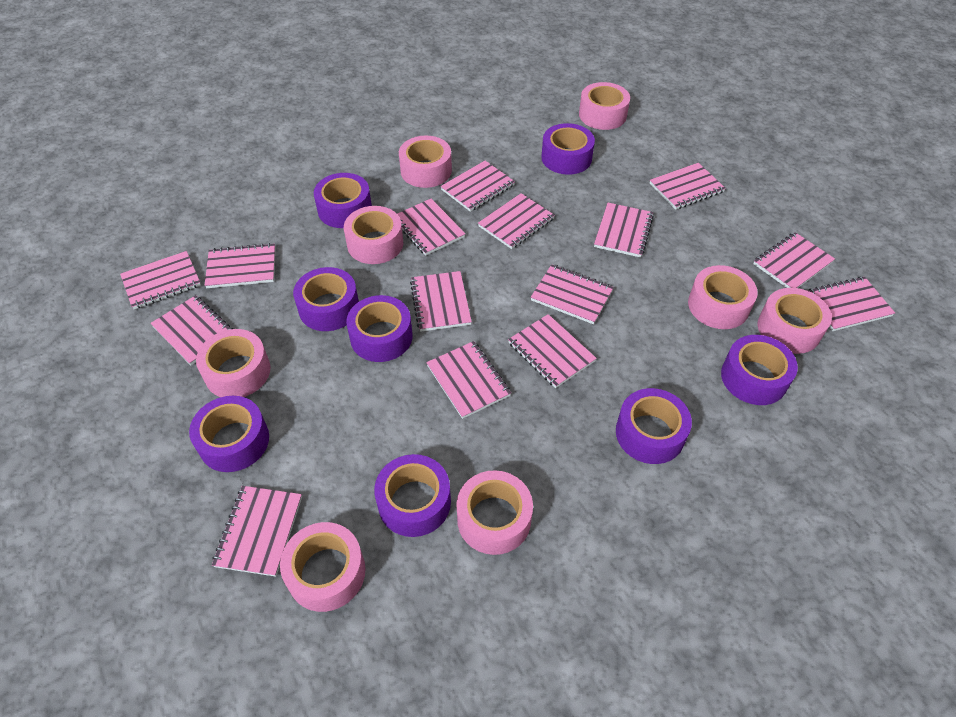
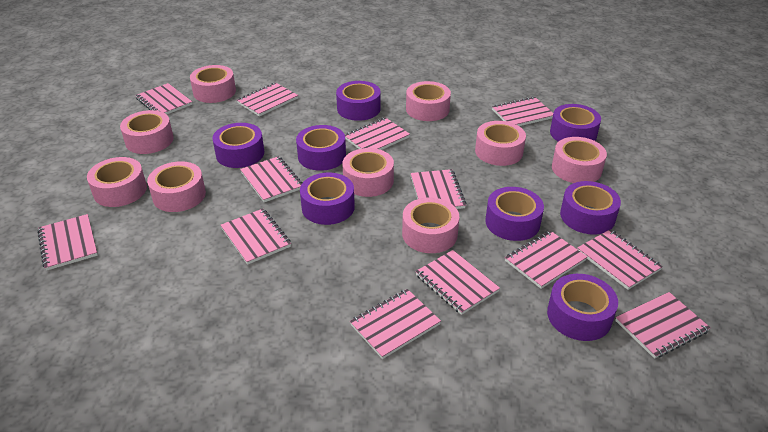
pink notebook: 15 -> 13
pink tape: 8 -> 9

